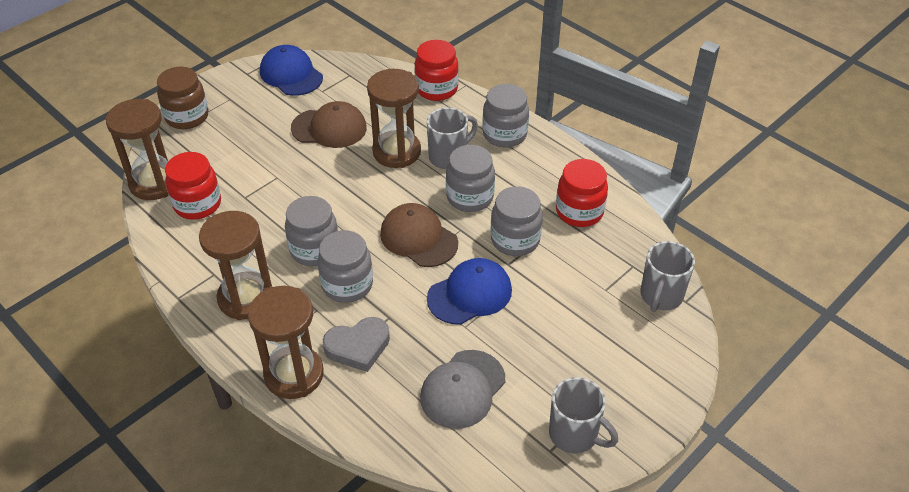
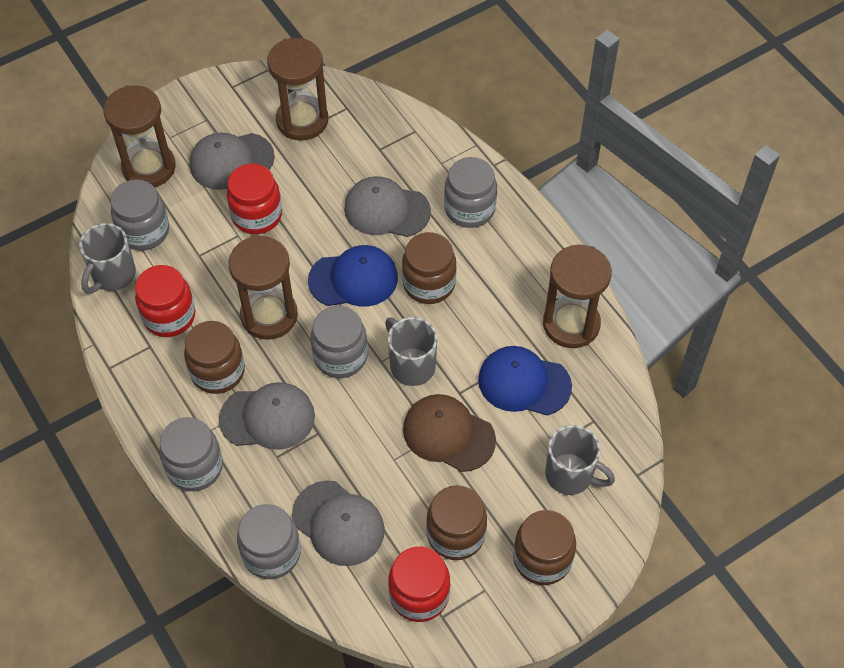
brown cap: 2 -> 1
brown jar: 1 -> 4
grey cap: 1 -> 4
grey heart: 1 -> 0

